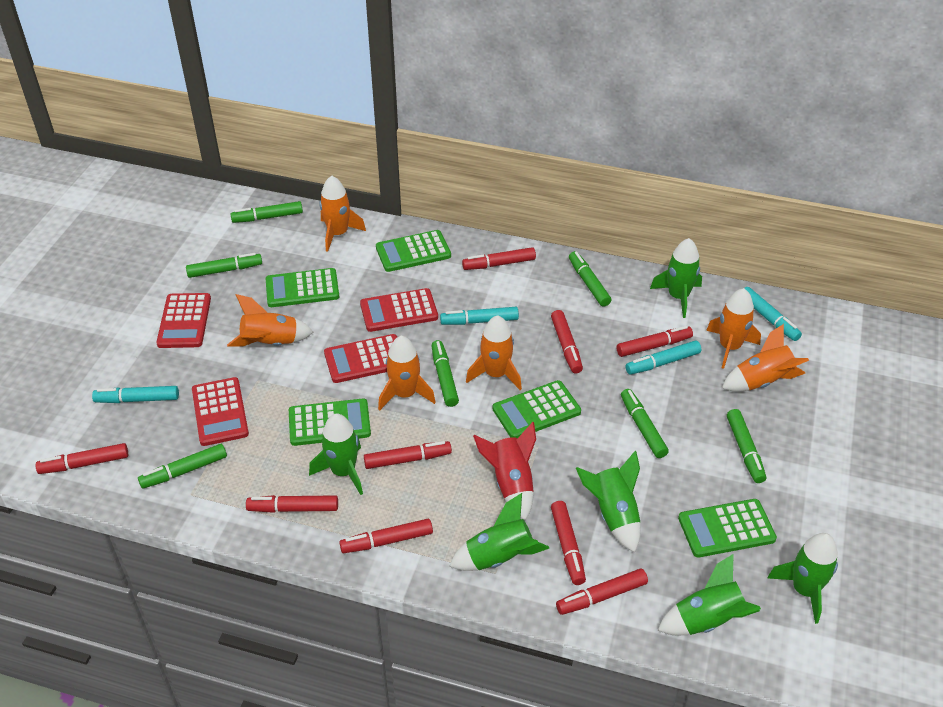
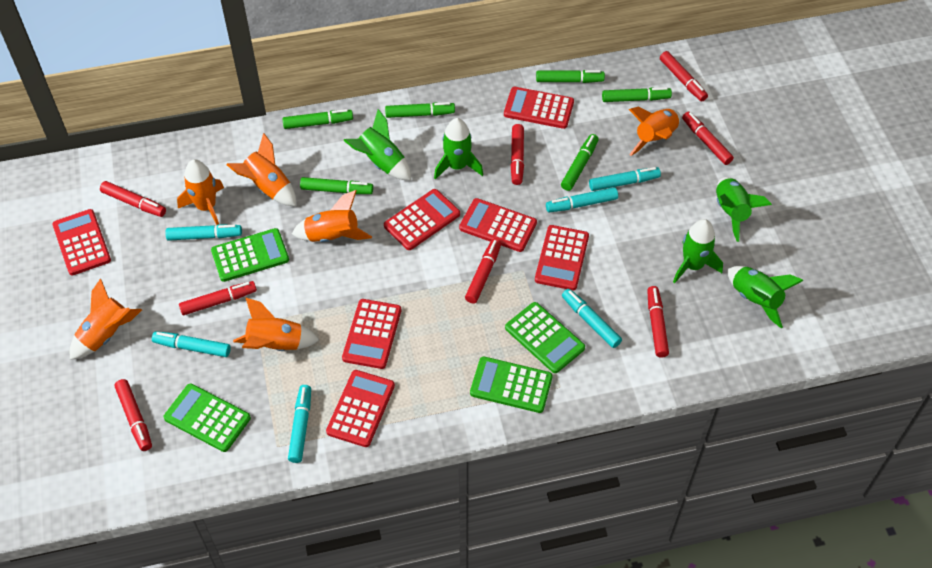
green calculator: 5 -> 4
green marker: 7 -> 6
green rocket: 6 -> 5
red calculator: 4 -> 7
red marker: 9 -> 8
red rocket: 1 -> 0
turquoise marker: 4 -> 6

